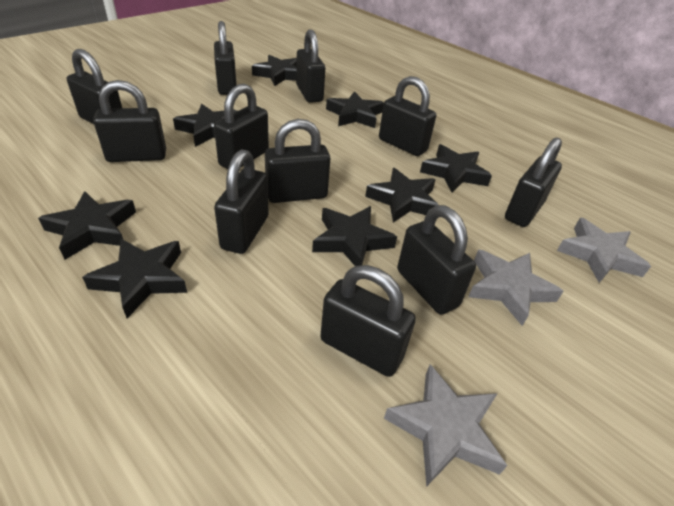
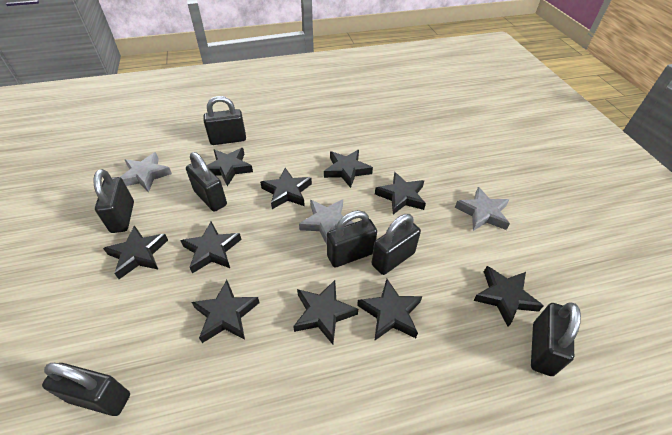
black padlock: 11 -> 7
black star: 8 -> 10

